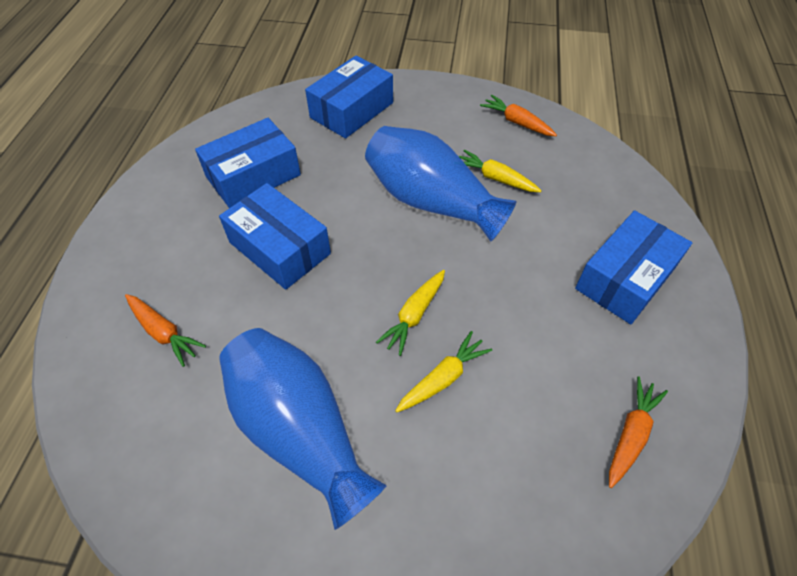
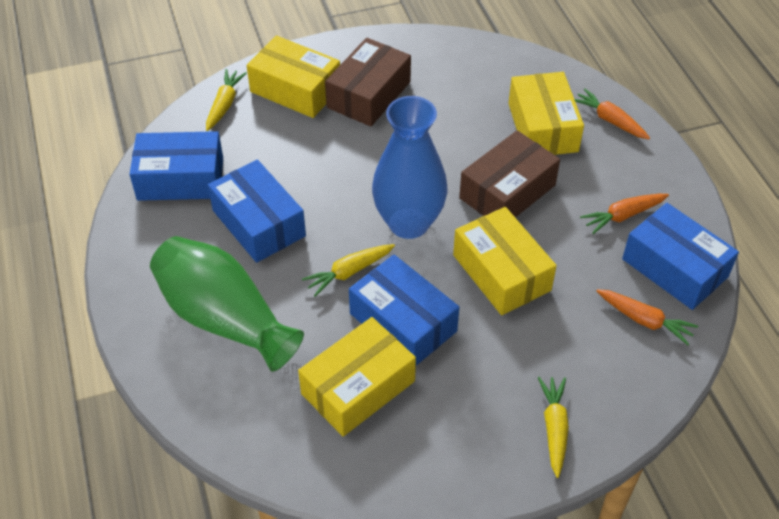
blue vase: 2 -> 1
brown box: 0 -> 2
green vase: 0 -> 1
yellow box: 0 -> 4

